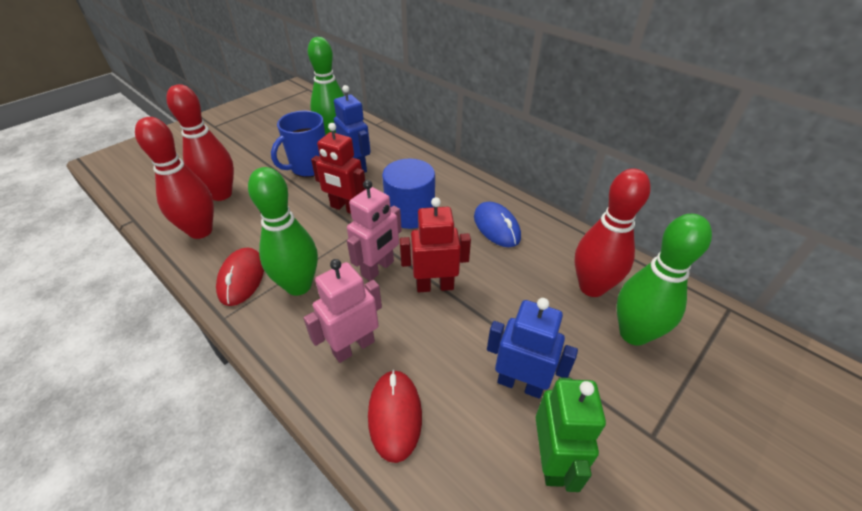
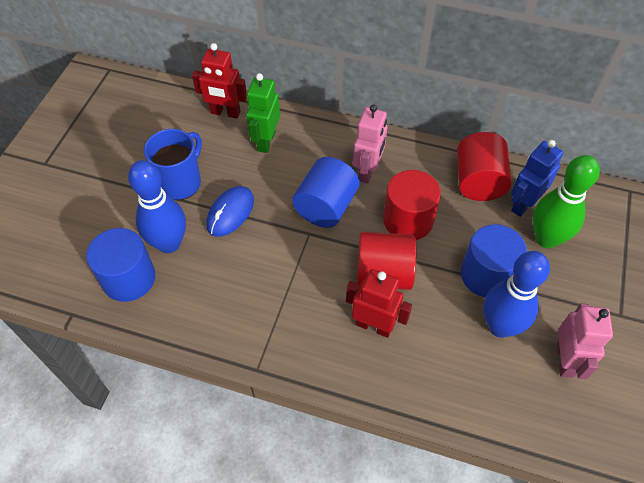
blue bowling pin: 0 -> 2
blue cylinder: 1 -> 3
blue robot: 2 -> 1
green bowling pin: 3 -> 1
red bowling pin: 3 -> 0
red cylinder: 0 -> 3
red mouse: 2 -> 0

